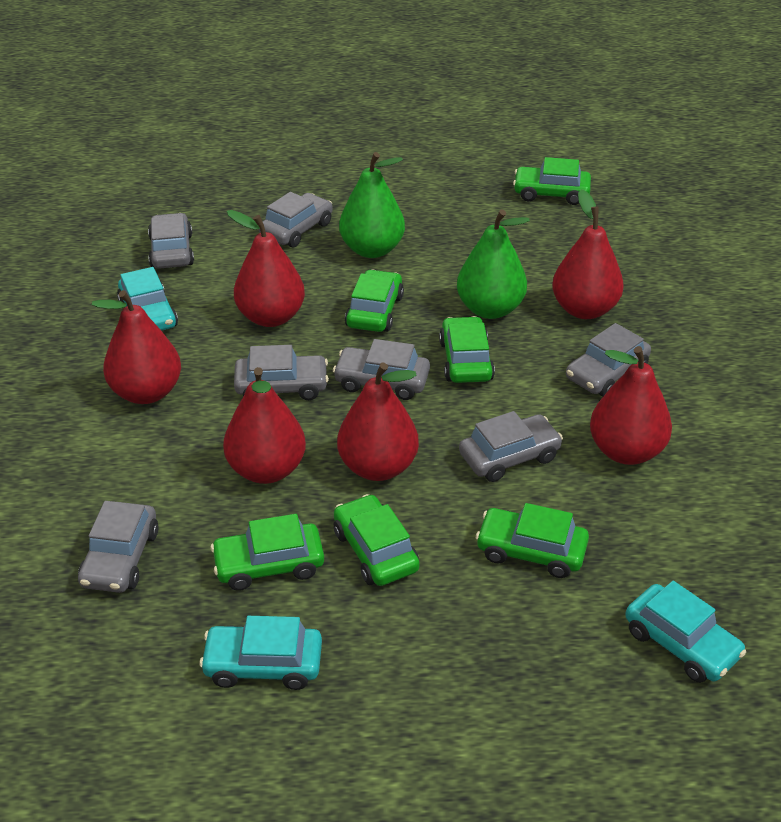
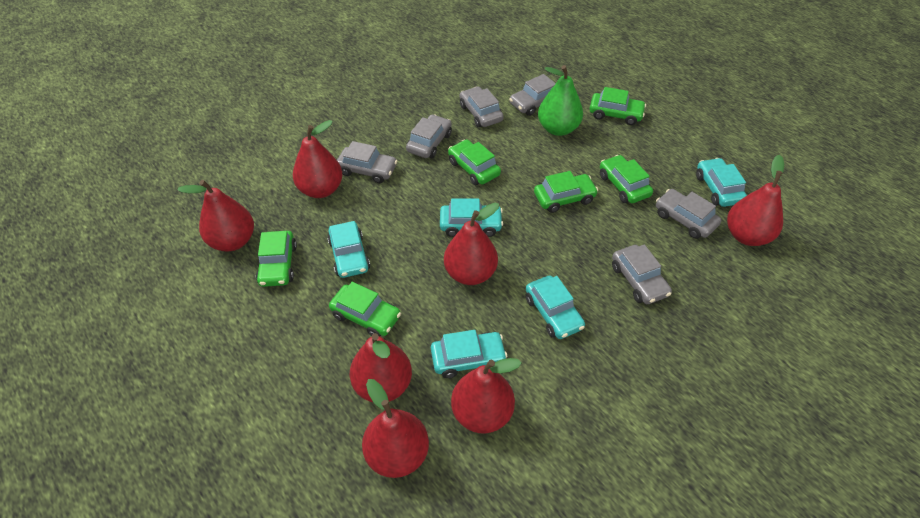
green pear: 2 -> 1
grey car: 7 -> 6
red pear: 6 -> 7
turquoise car: 3 -> 5

